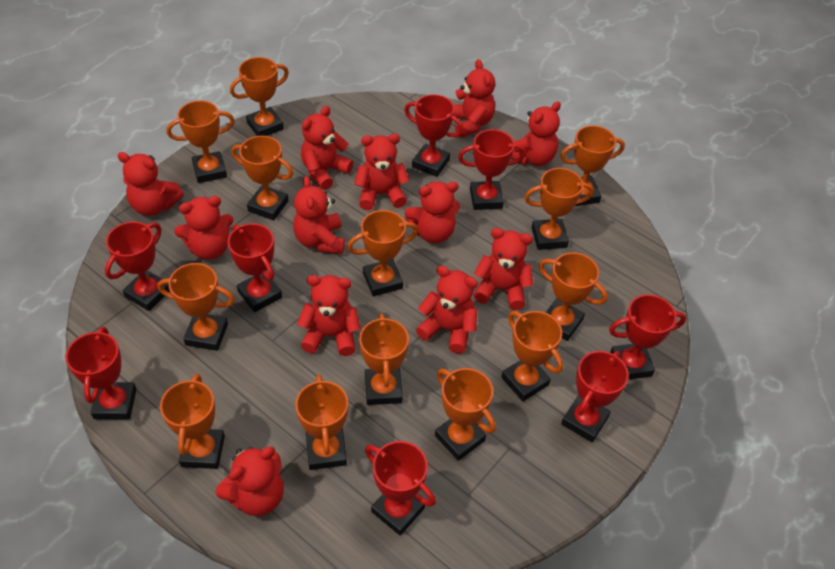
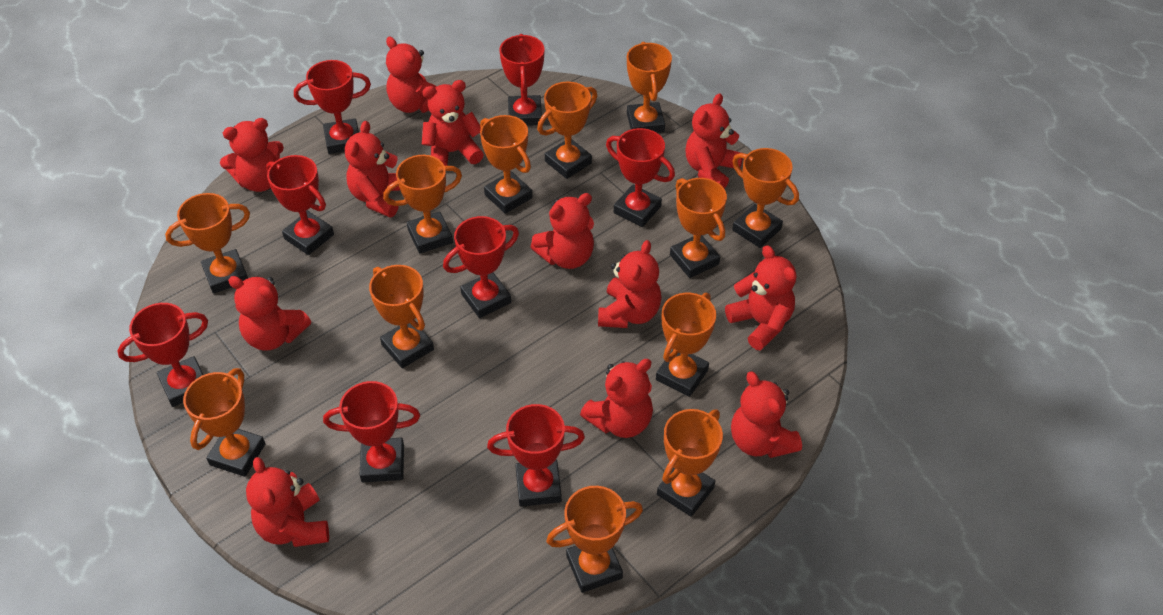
orange trophy: 13 -> 12

